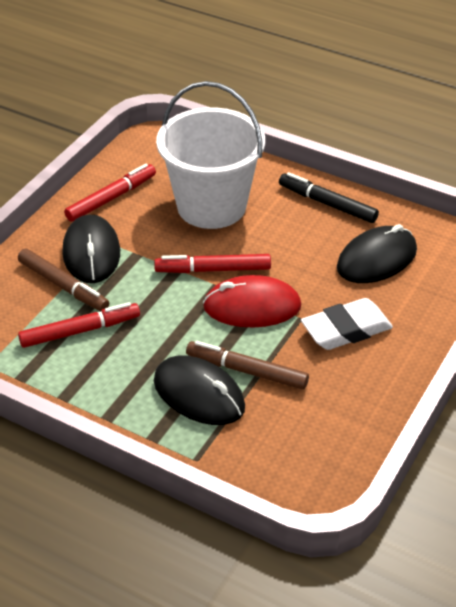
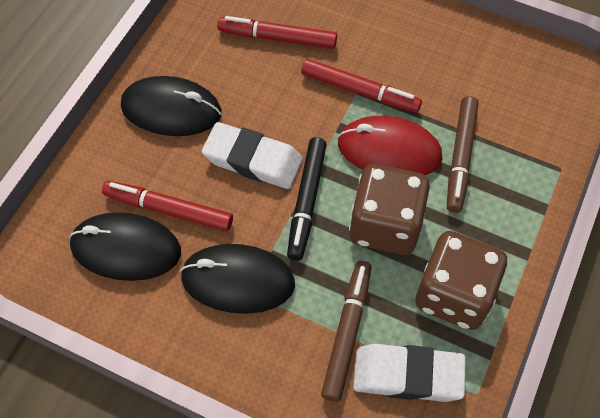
brown dice: 0 -> 2
white bucket: 1 -> 0
white eraser: 1 -> 2

